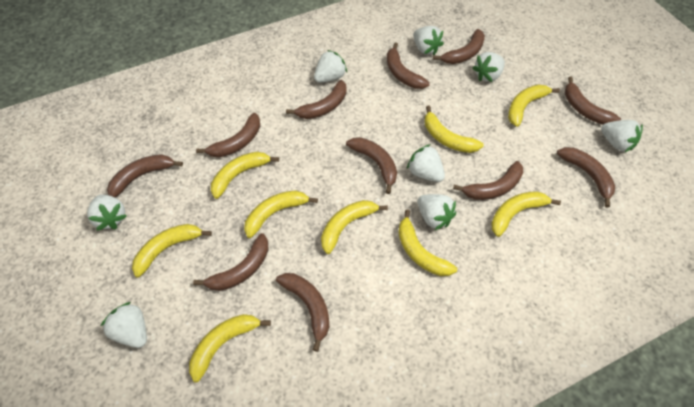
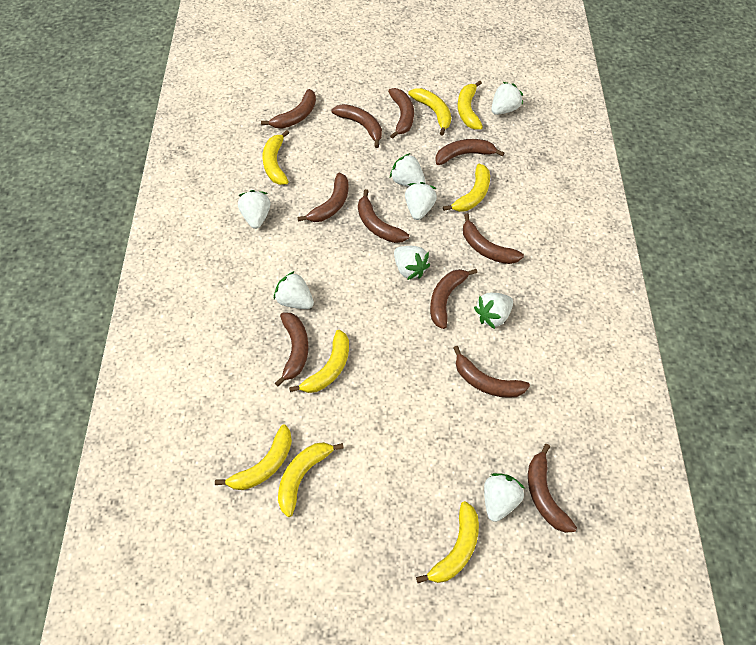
yellow banana: 9 -> 8

